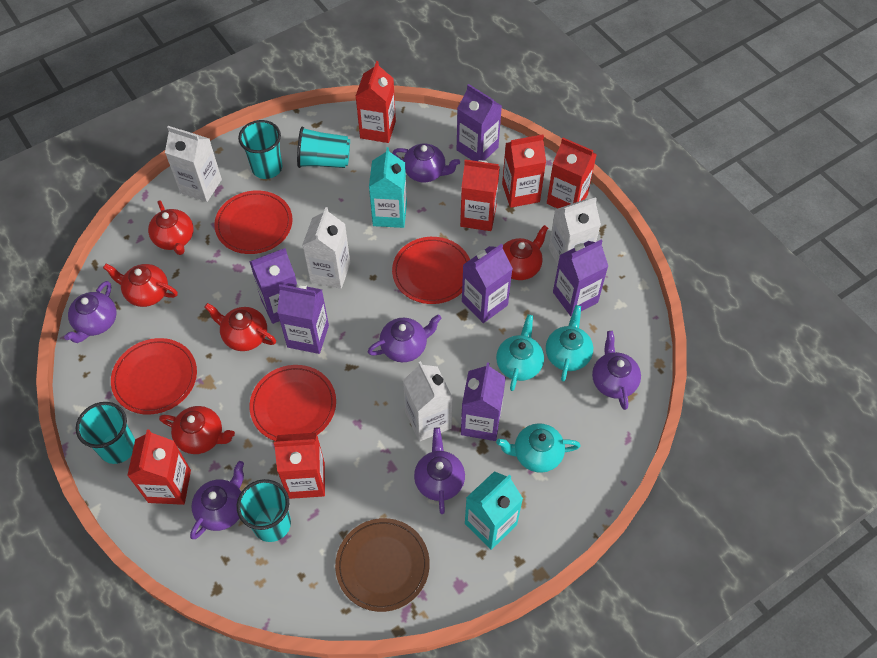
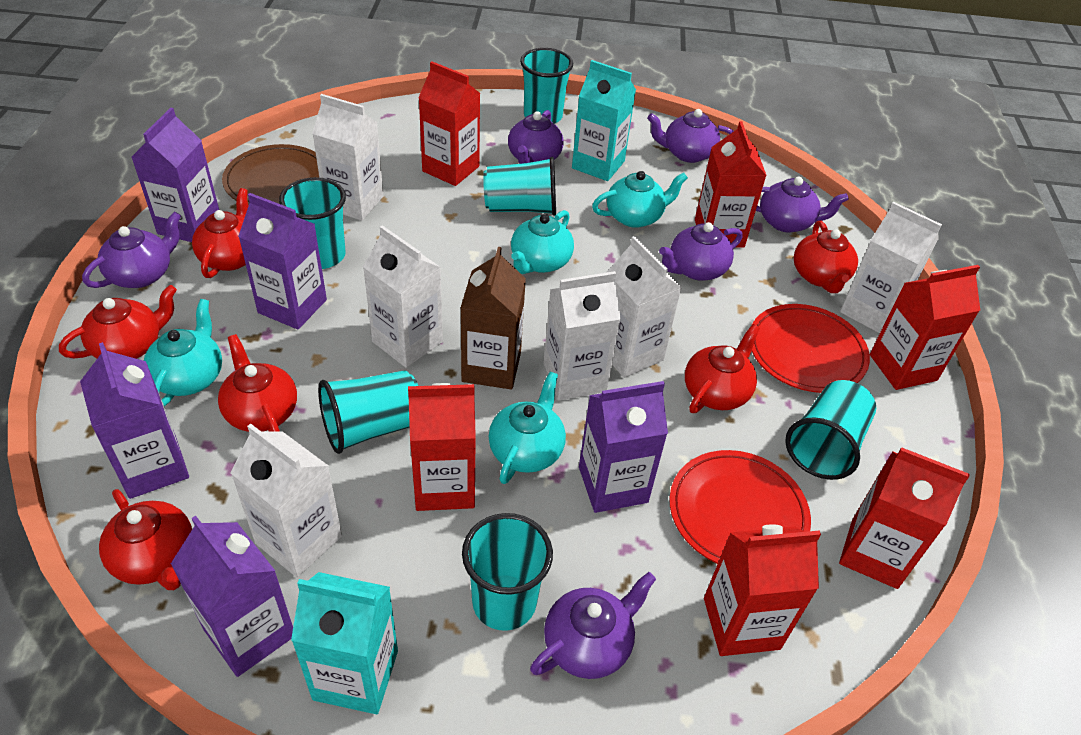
brown carton: 0 -> 1
purple carton: 6 -> 5
red plate: 4 -> 2
red teapot: 5 -> 6
turquoise cup: 4 -> 6
turquoise teapot: 3 -> 4
white carton: 4 -> 6

